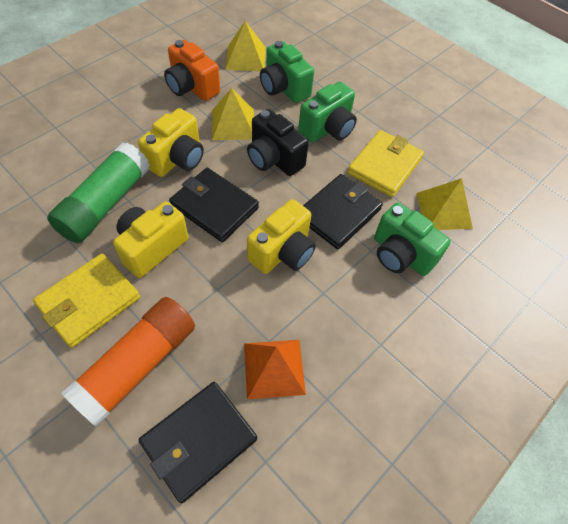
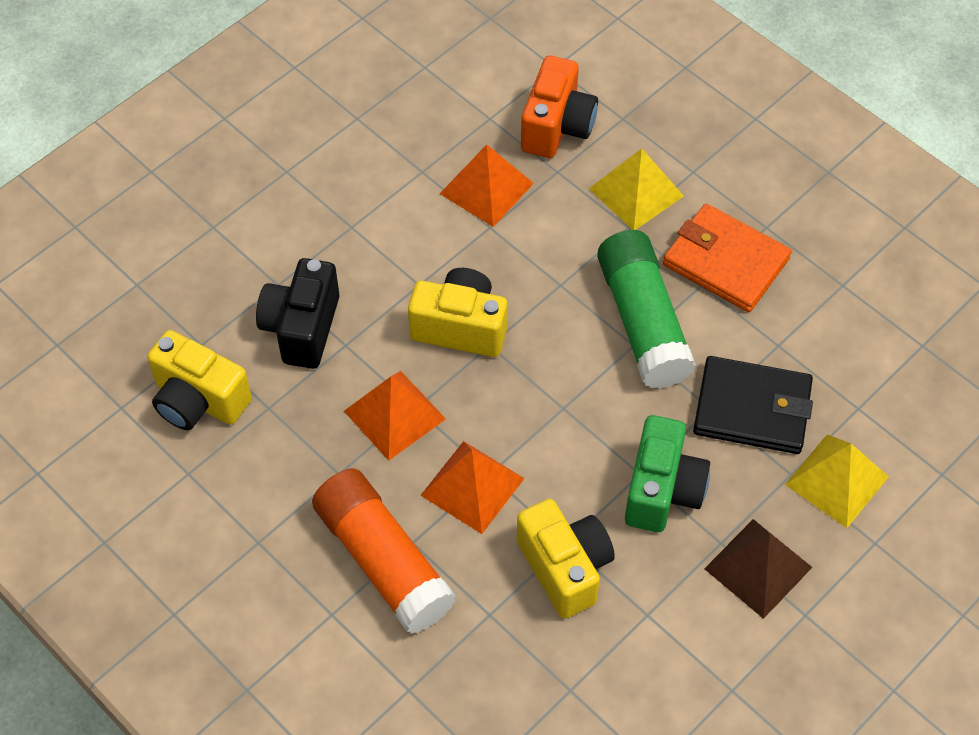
black wallet: 3 -> 1
brown pyramid: 0 -> 1
green camera: 3 -> 1
orange pyramid: 1 -> 3
orange wallet: 0 -> 1
yellow pyramid: 3 -> 2
yellow wallet: 2 -> 0

